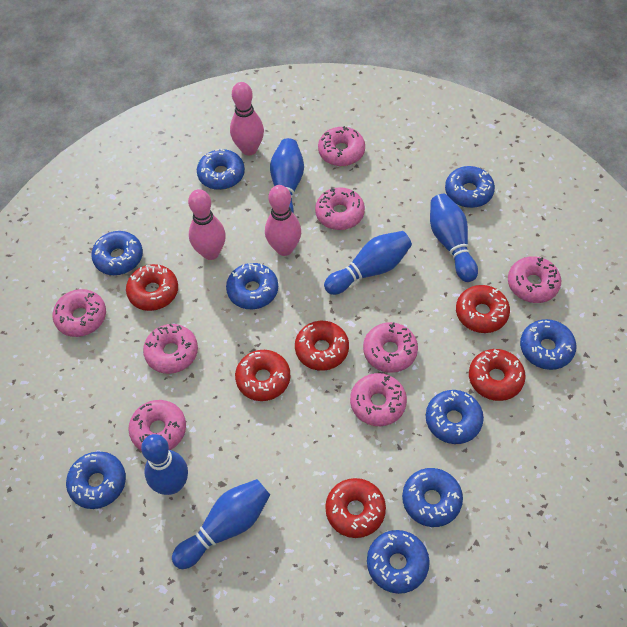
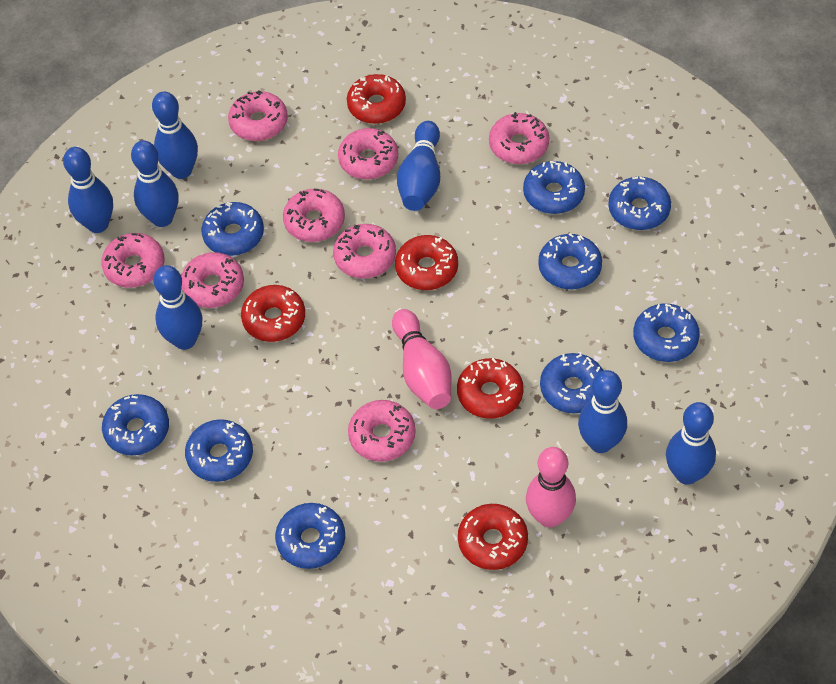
blue bowling pin: 5 -> 7
pink bowling pin: 3 -> 2
red donut: 6 -> 5

